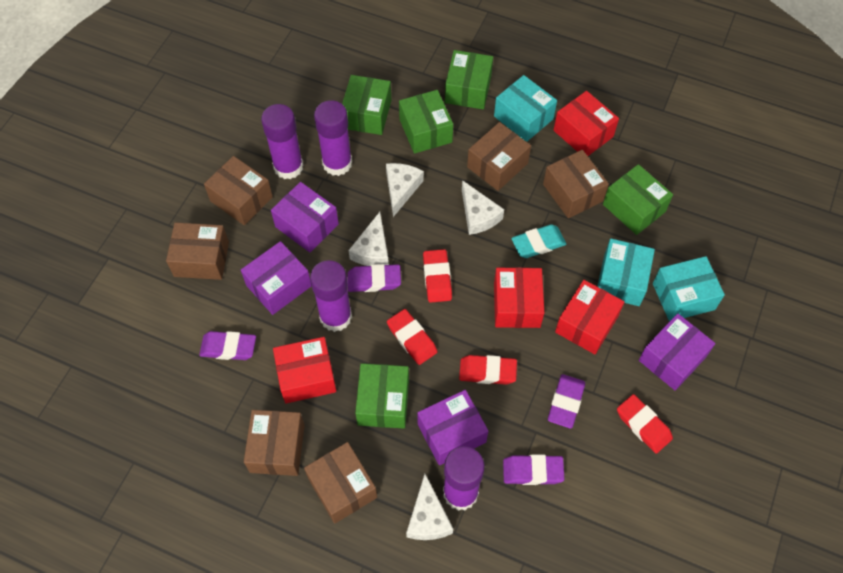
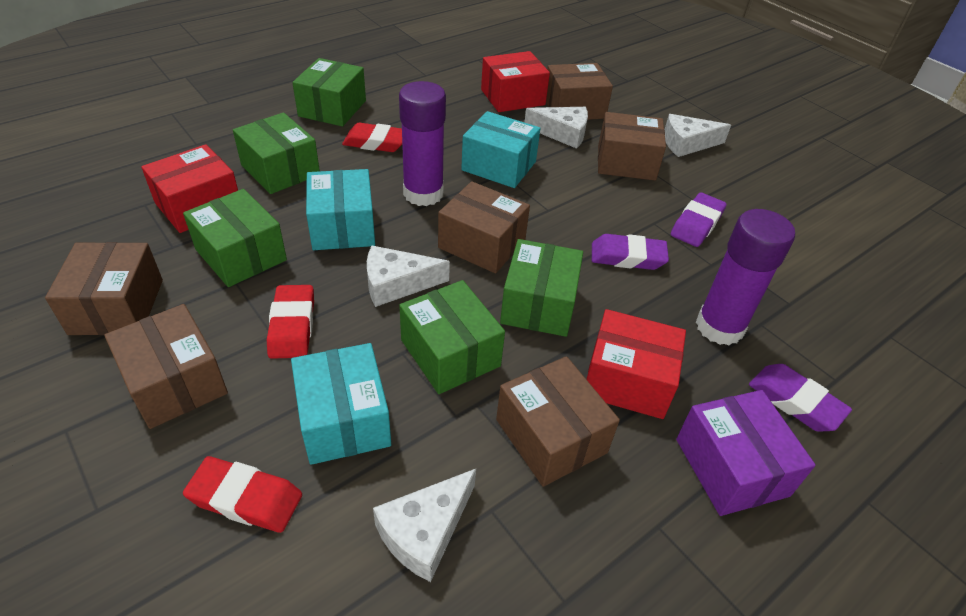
purple box: 4 -> 1
purple eraser: 4 -> 3
purple glue stick: 4 -> 2
red box: 4 -> 3
red eraser: 4 -> 3
turquoise eraser: 1 -> 0

